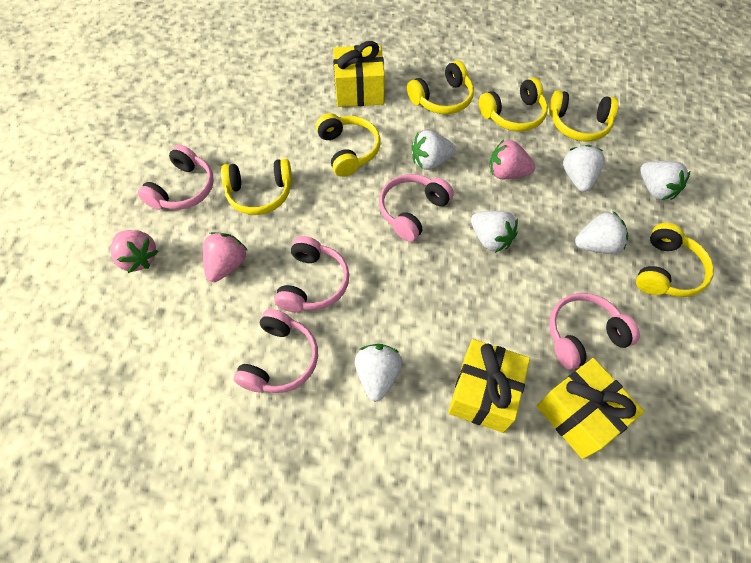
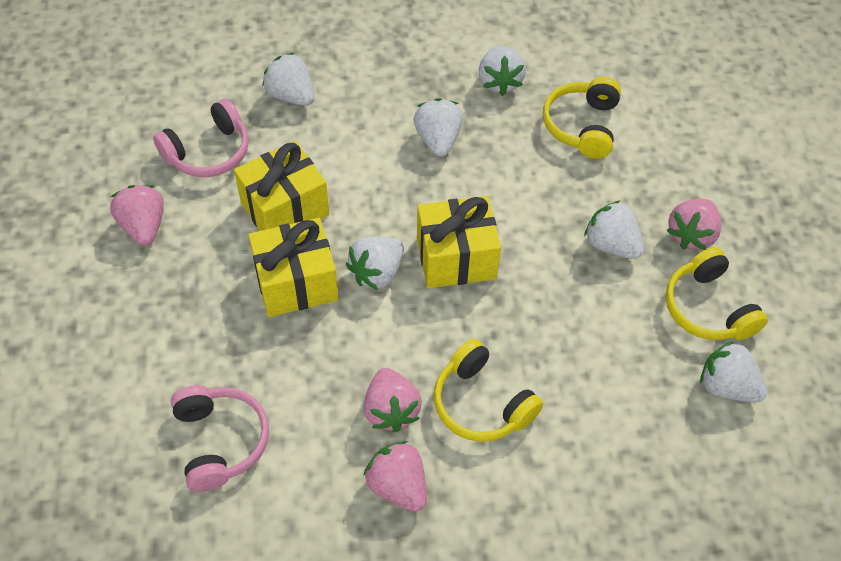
pink headphones: 5 -> 2
pink strawberry: 3 -> 4
yellow headphones: 6 -> 3

